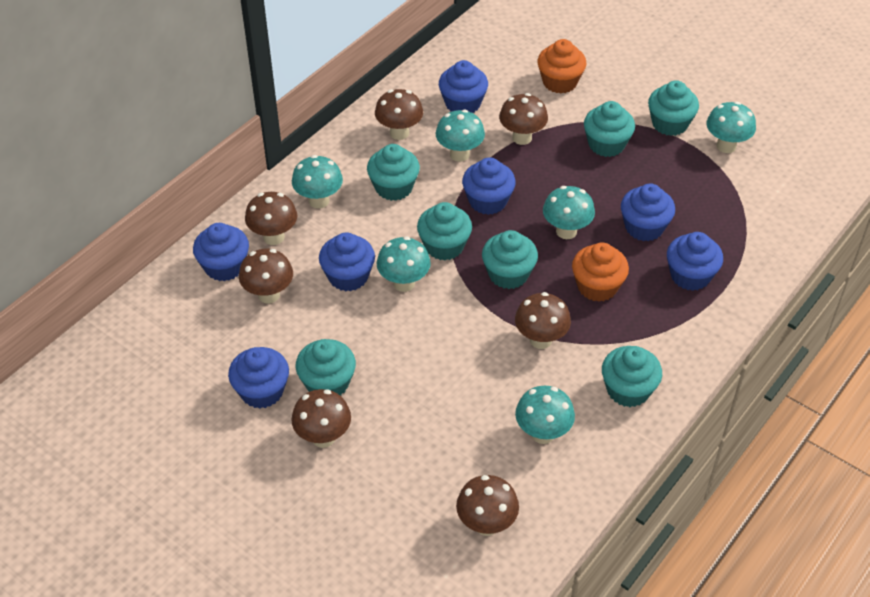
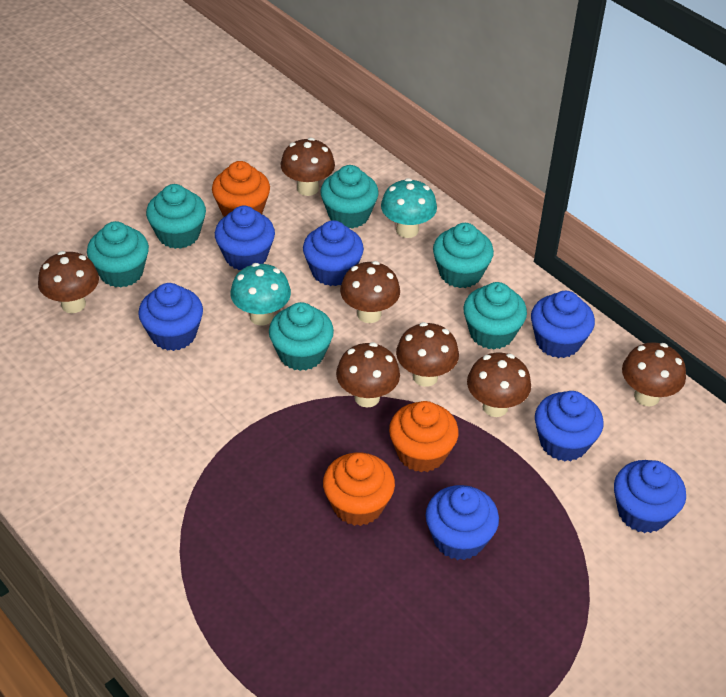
orange cupcake: 2 -> 3
turquoise cupcake: 7 -> 6
turquoise mushroom: 6 -> 2

